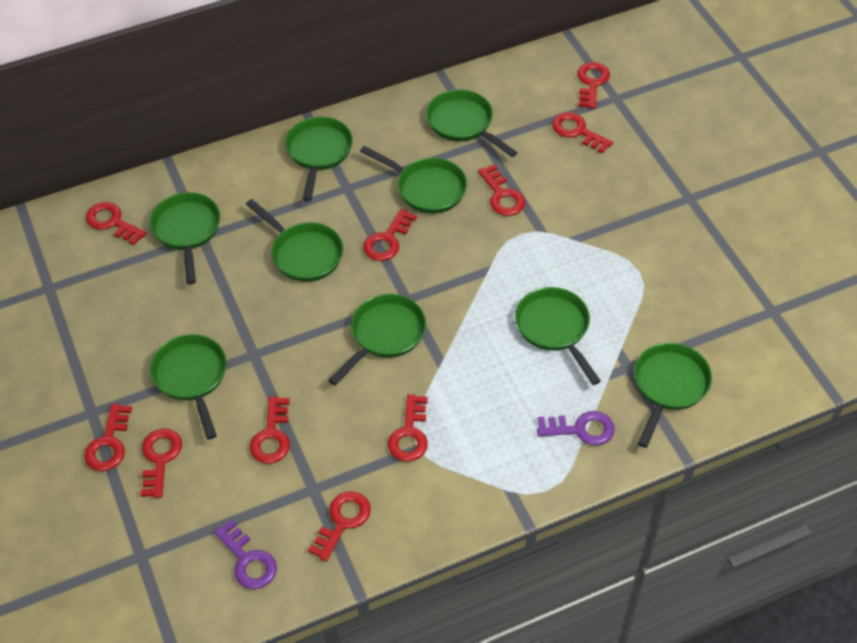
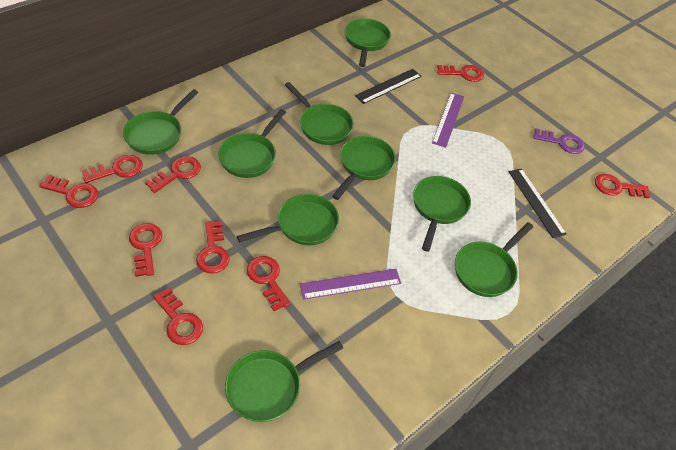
black ruler: 0 -> 2
purple key: 2 -> 1
purple ruler: 0 -> 2
red key: 10 -> 9

